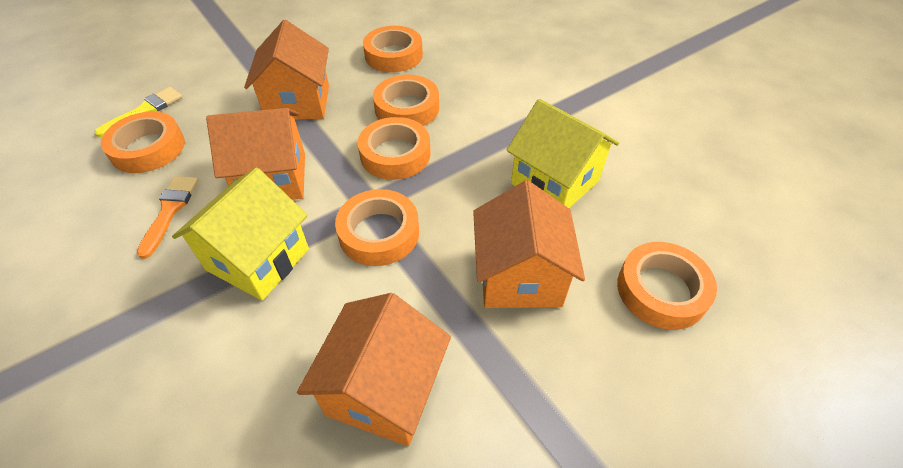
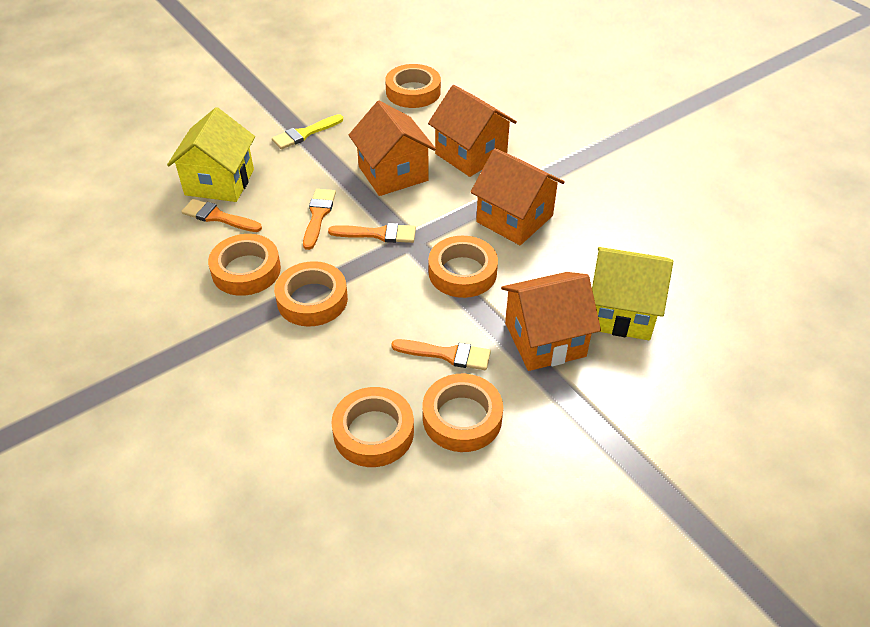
orange brush: 1 -> 4

